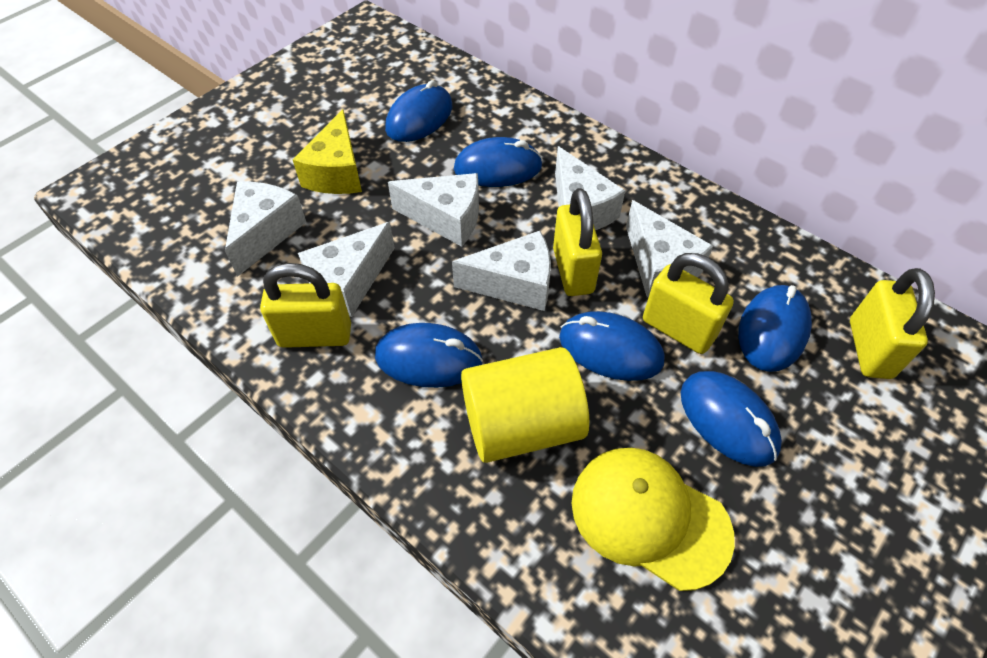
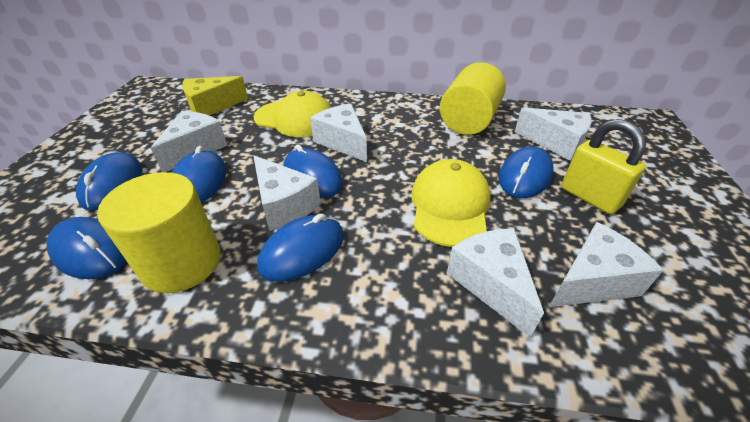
yellow cap: 1 -> 2
yellow cylinder: 1 -> 2
yellow padlock: 4 -> 1

